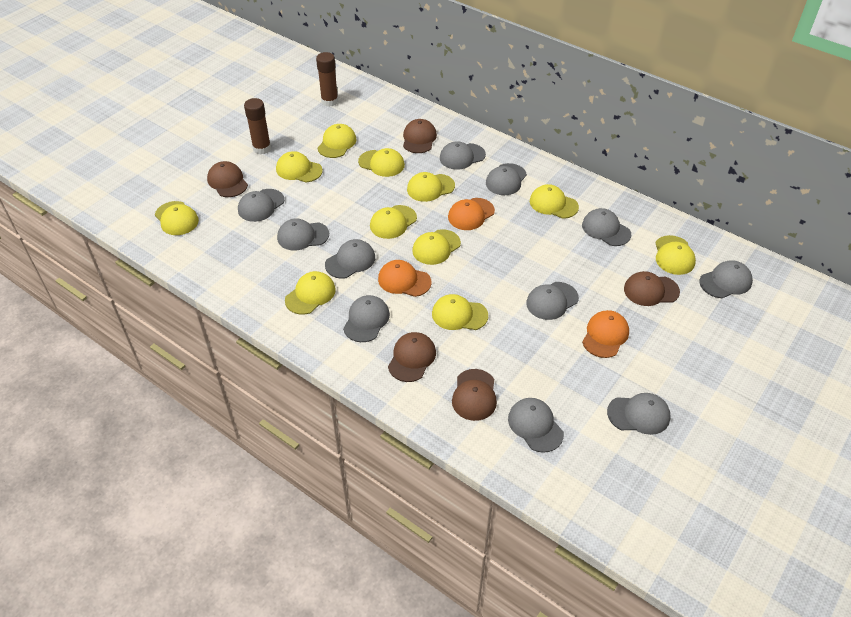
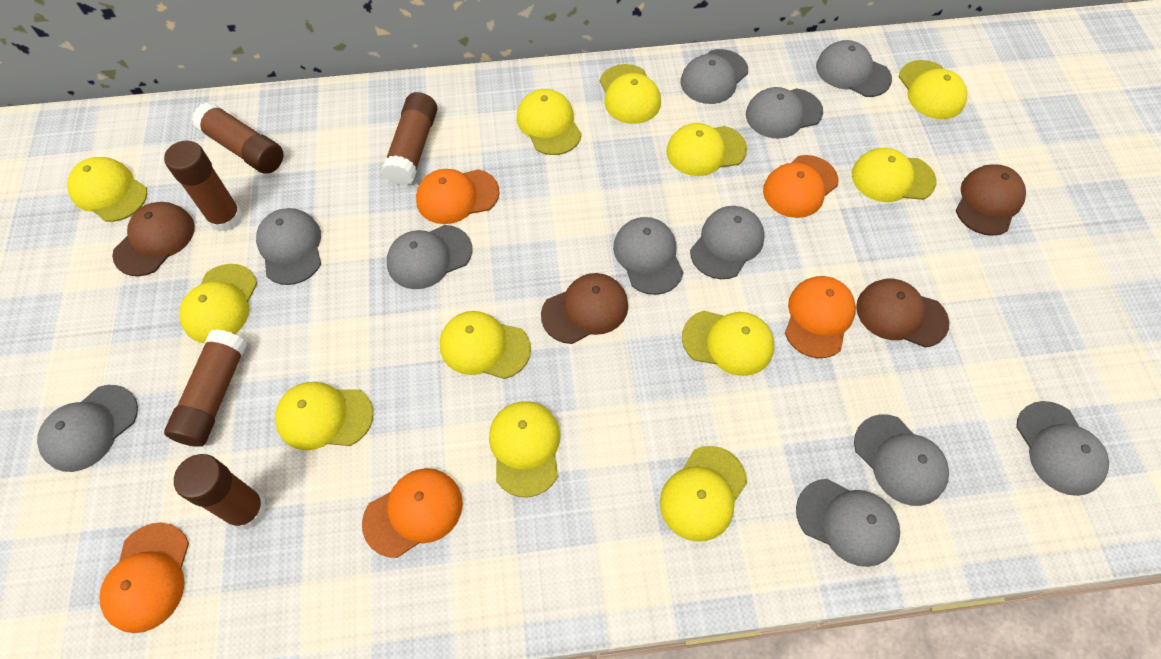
brown cap: 5 -> 4
brown glue stick: 2 -> 5
orange cap: 3 -> 5
yellow cap: 11 -> 12

